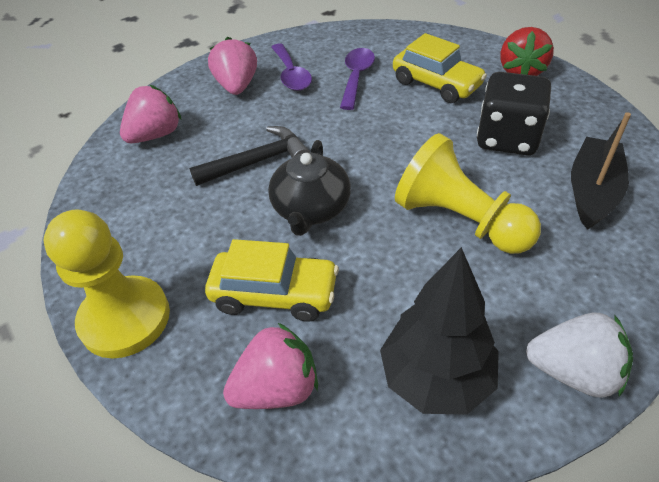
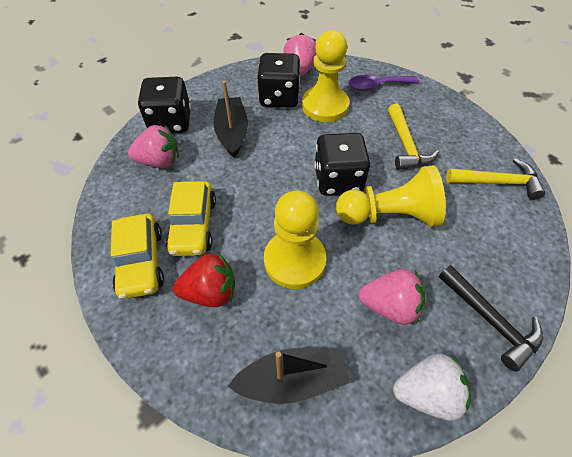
black boat: 1 -> 2
black dice: 1 -> 3
black teapot: 1 -> 0
black tree: 1 -> 0
purple spoon: 2 -> 1
yellow hammer: 0 -> 2
yellow pawn: 2 -> 3

